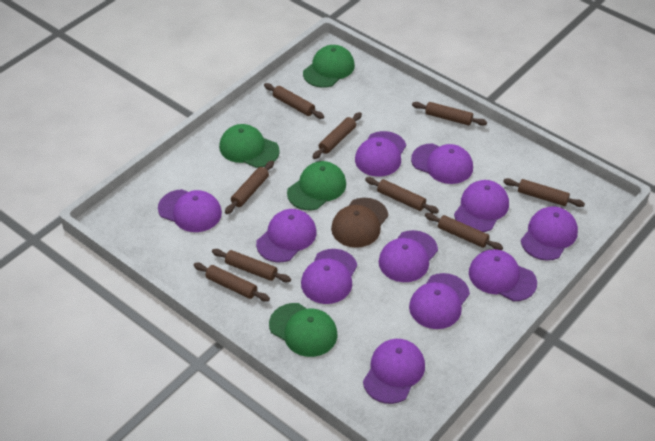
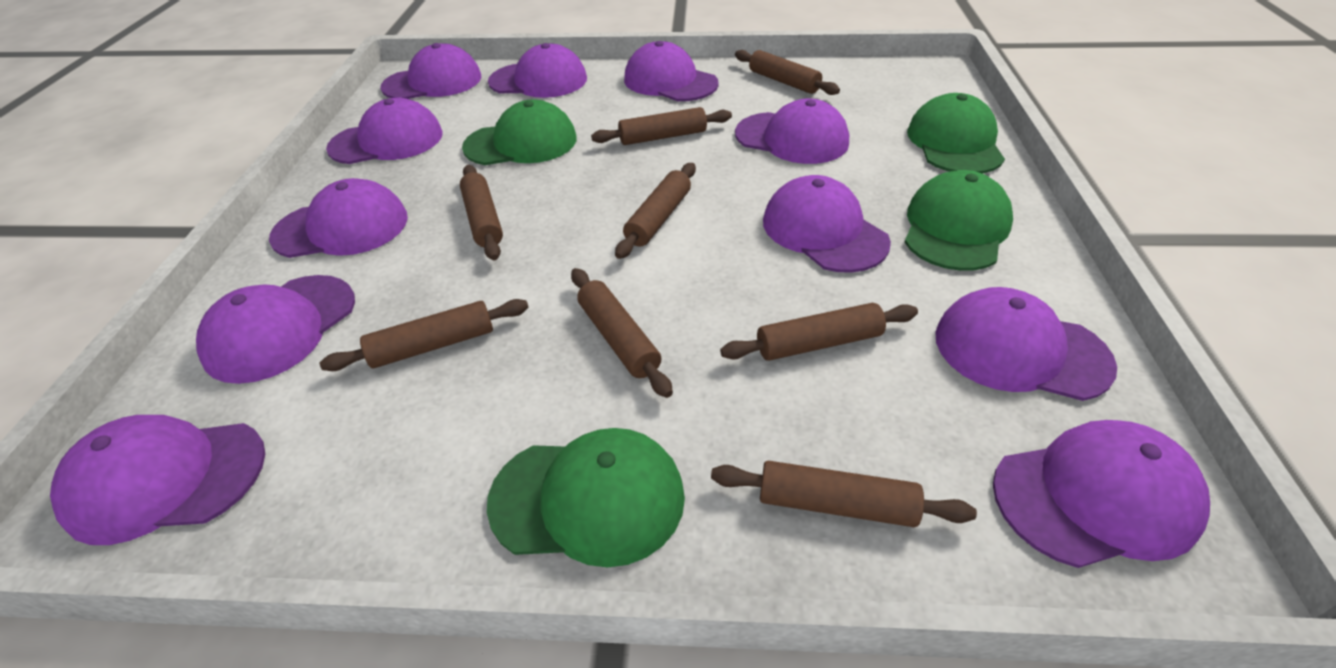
brown cap: 1 -> 0
brown rolling pin: 9 -> 8

